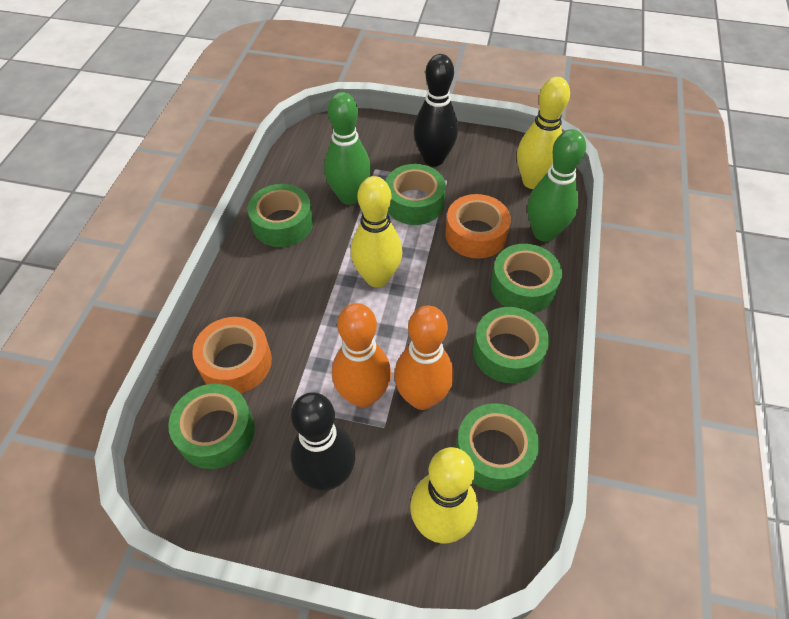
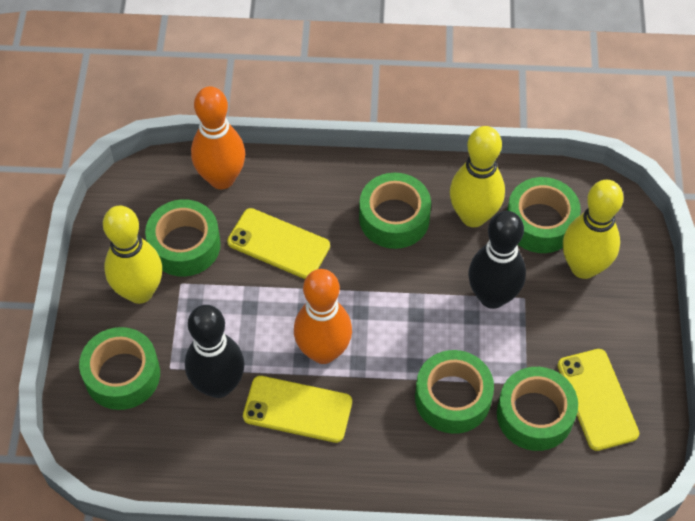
green bowling pin: 2 -> 0
orange tape: 2 -> 0
yellow phone: 0 -> 3

